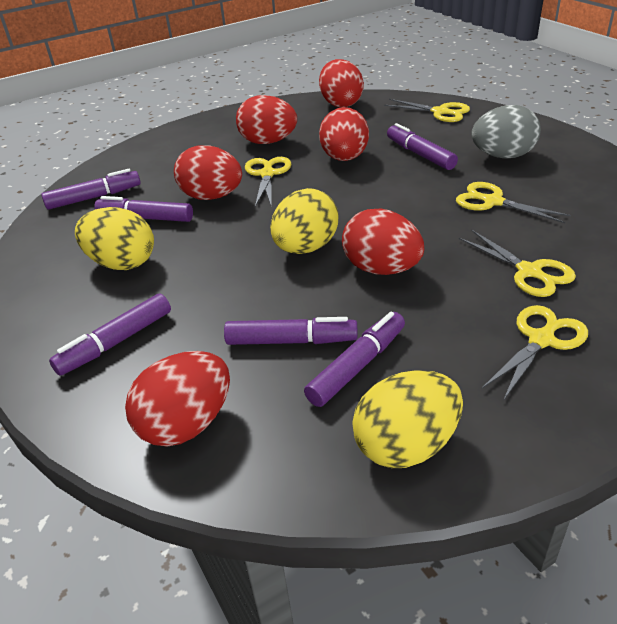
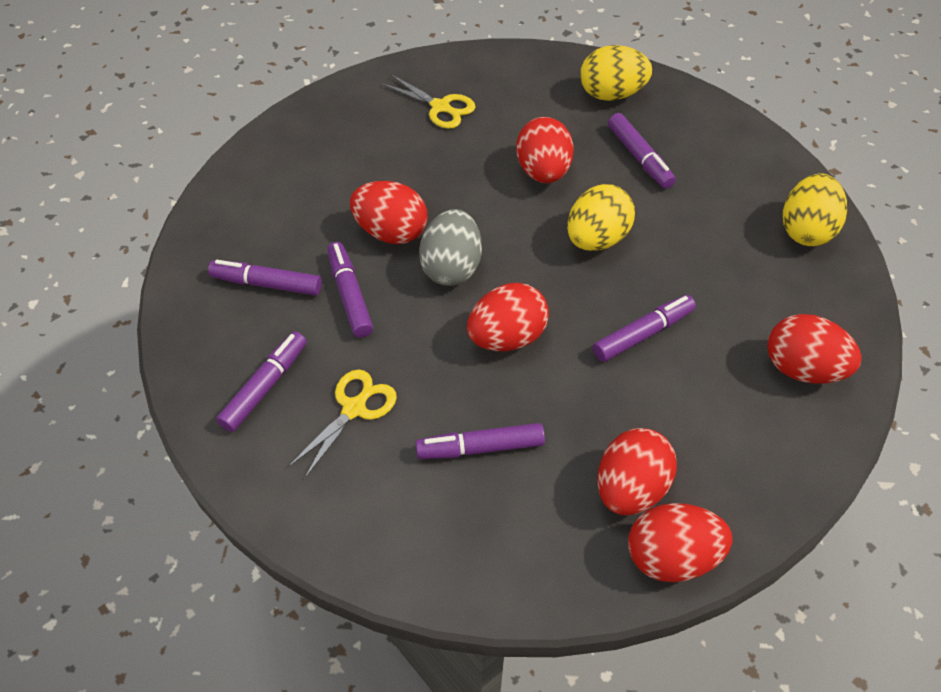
yellow scissors: 5 -> 2

